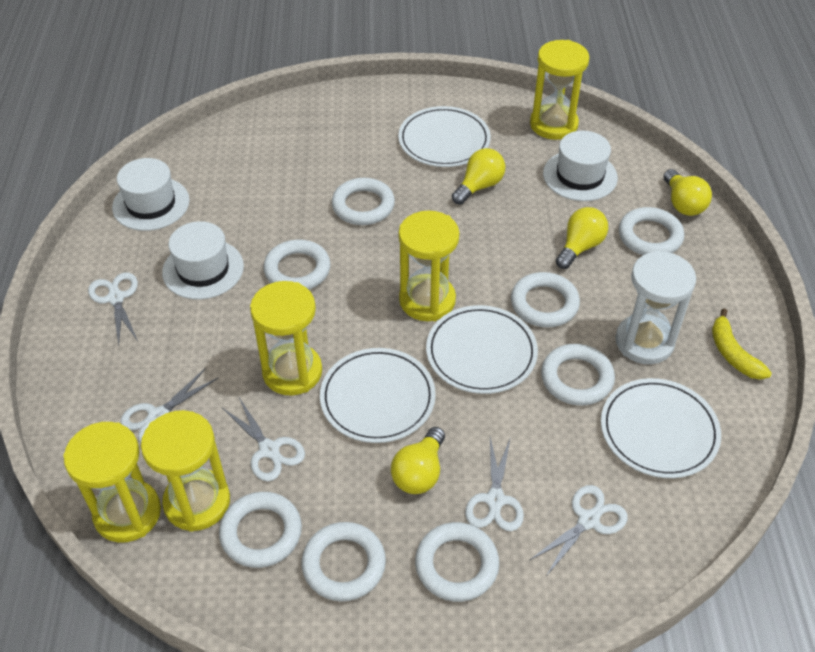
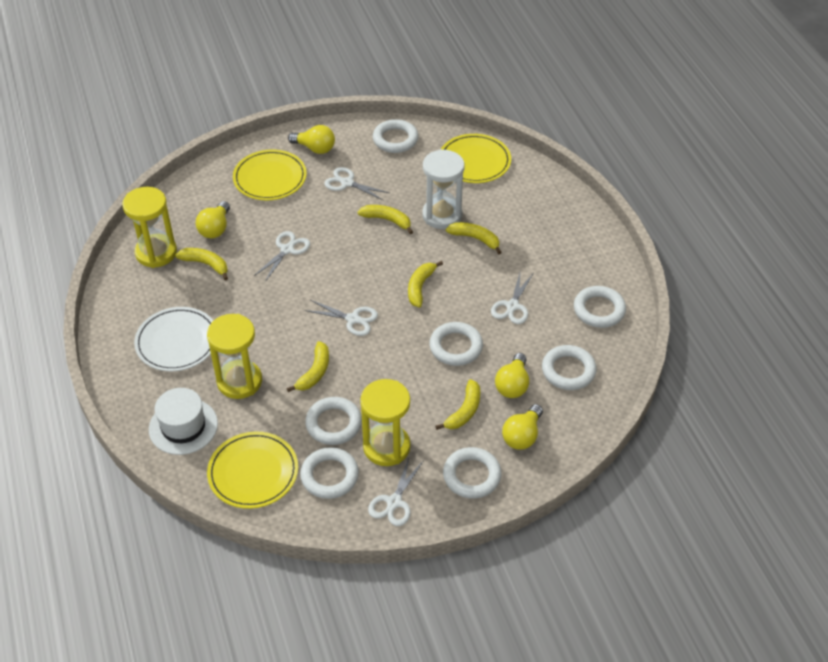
white hat: 3 -> 1
white plate: 4 -> 1
white ring: 8 -> 7
yellow banana: 1 -> 6
yellow hourglass: 5 -> 3
yellow plate: 0 -> 3

